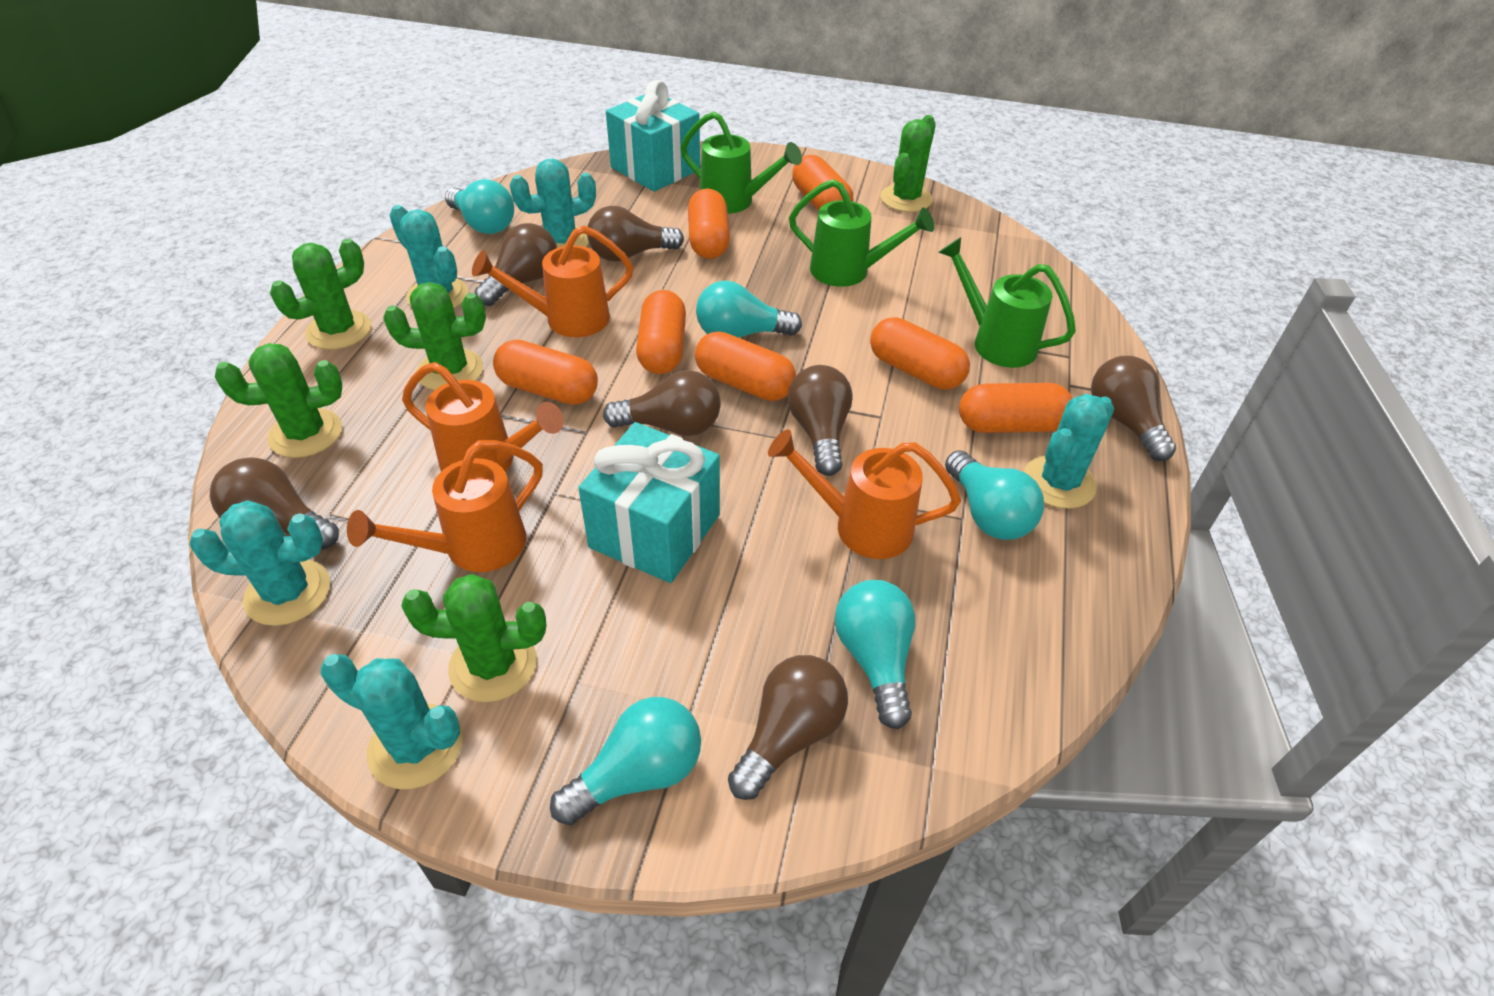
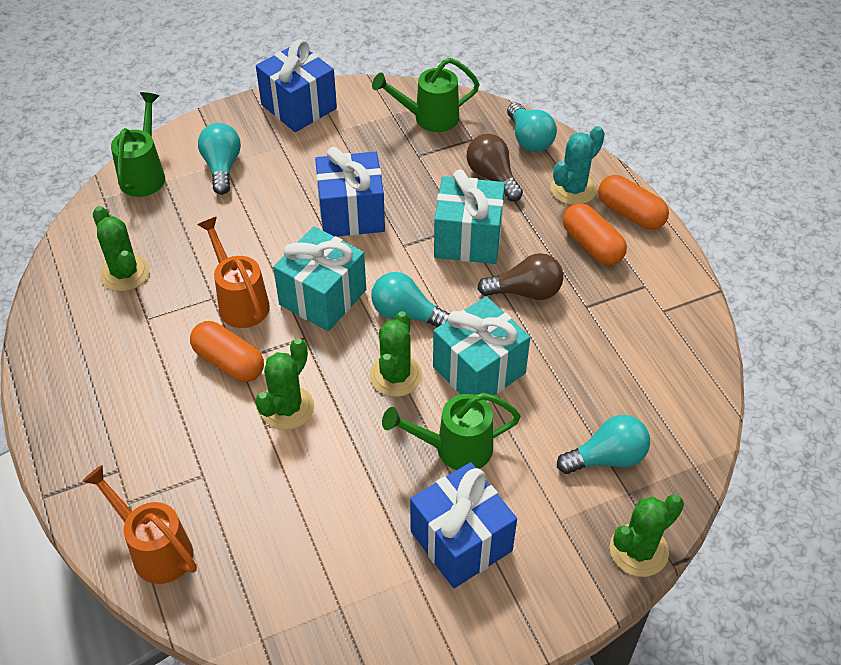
blue gift: 0 -> 3
brown light bulb: 7 -> 2
green cactus: 5 -> 4
orange capsule: 7 -> 3
orange watering can: 4 -> 2
turquoise cactus: 5 -> 1
turquoise gift: 2 -> 3
turquoise light bulb: 5 -> 4

